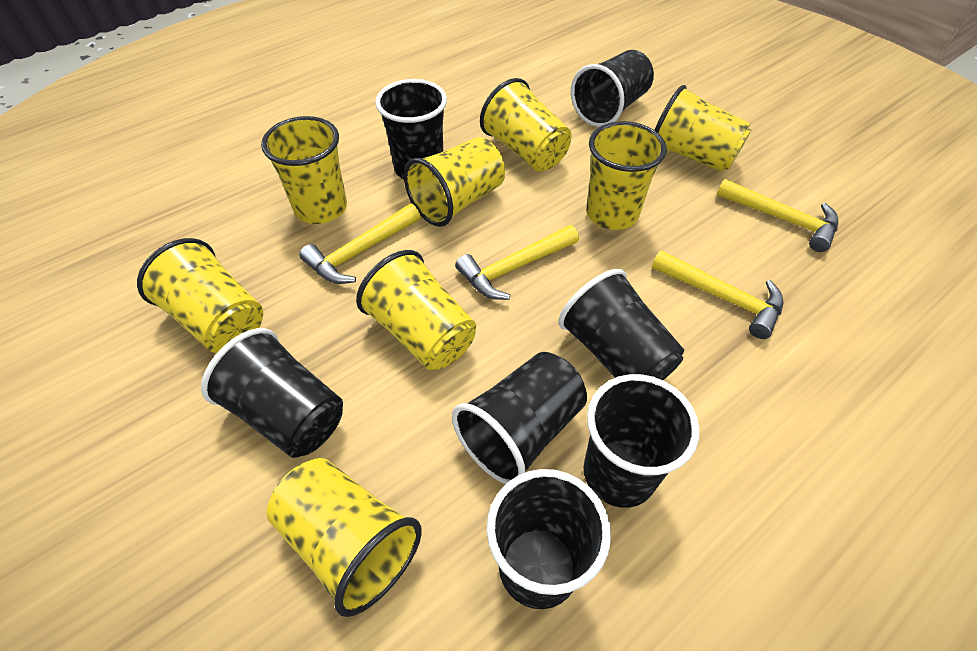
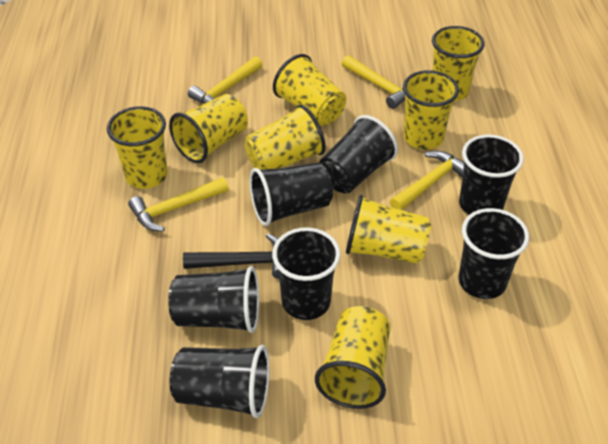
black hammer: 0 -> 1

